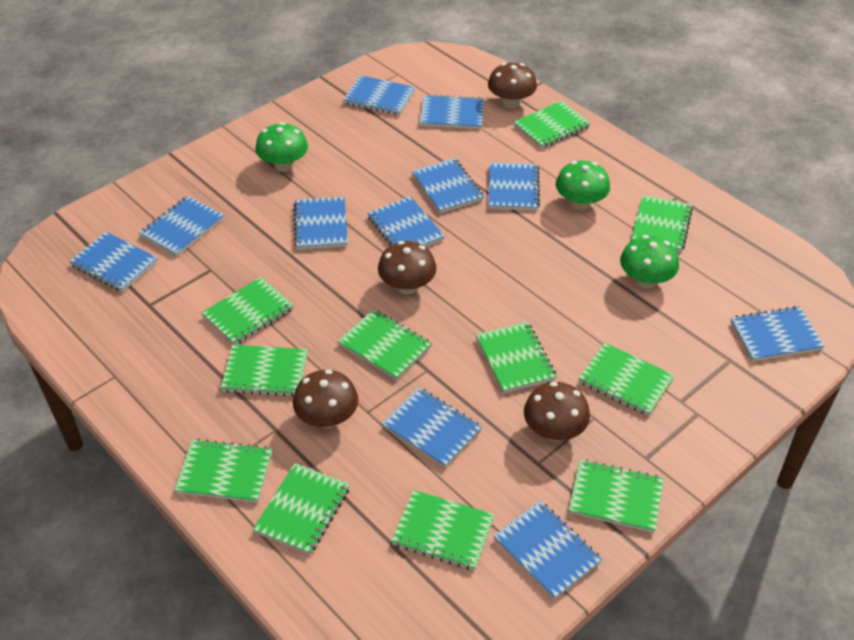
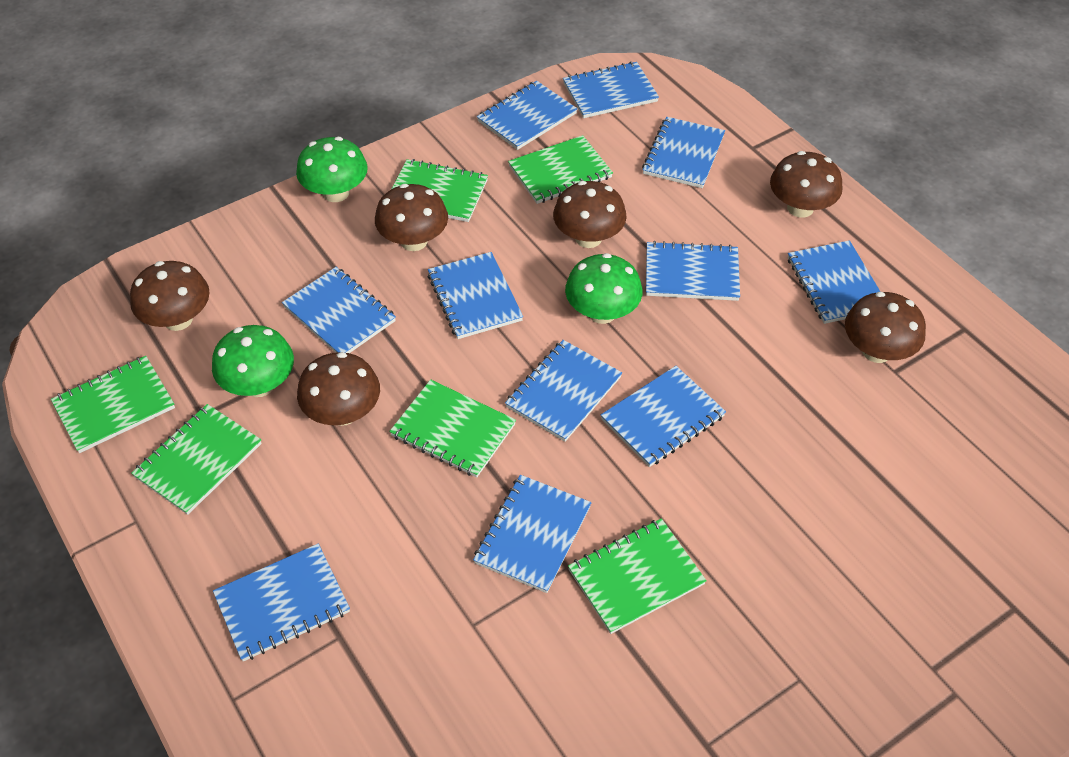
brown mushroom: 4 -> 6
green notebook: 11 -> 6

